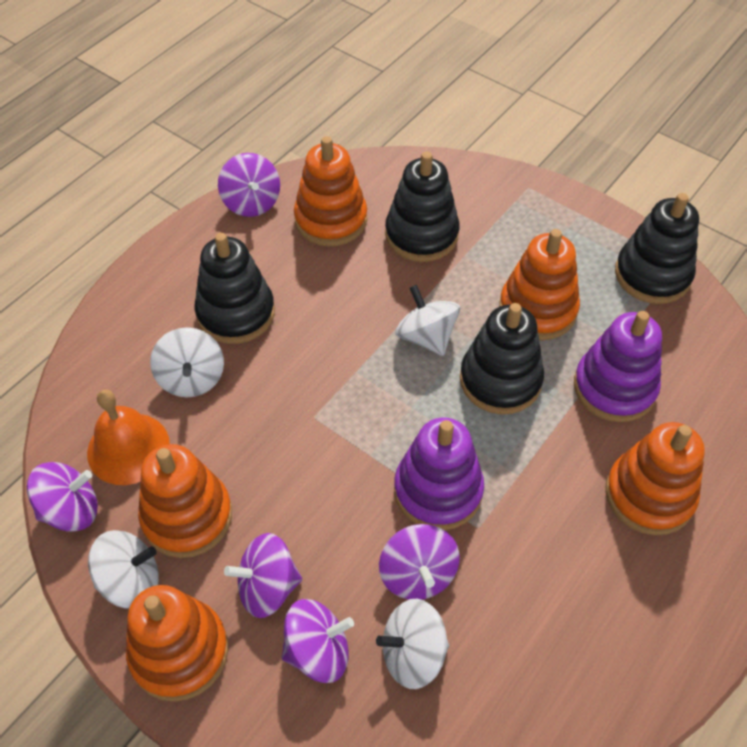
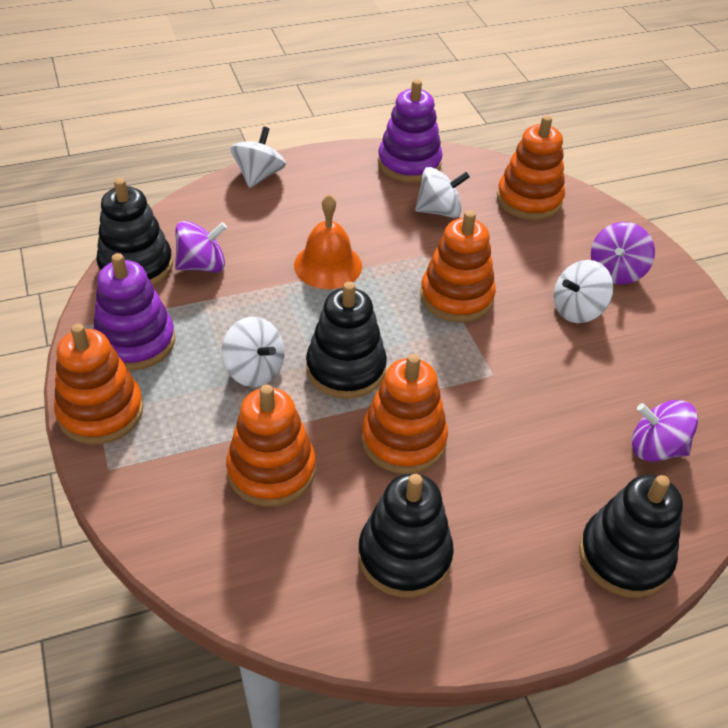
purple spinning top: 5 -> 3

